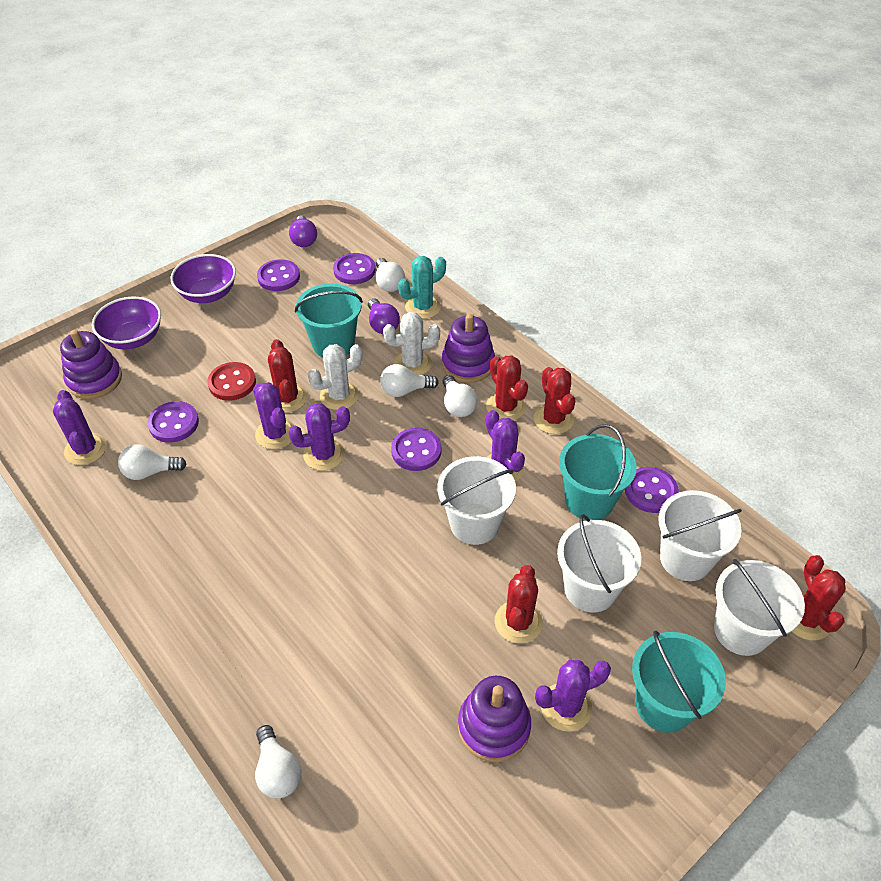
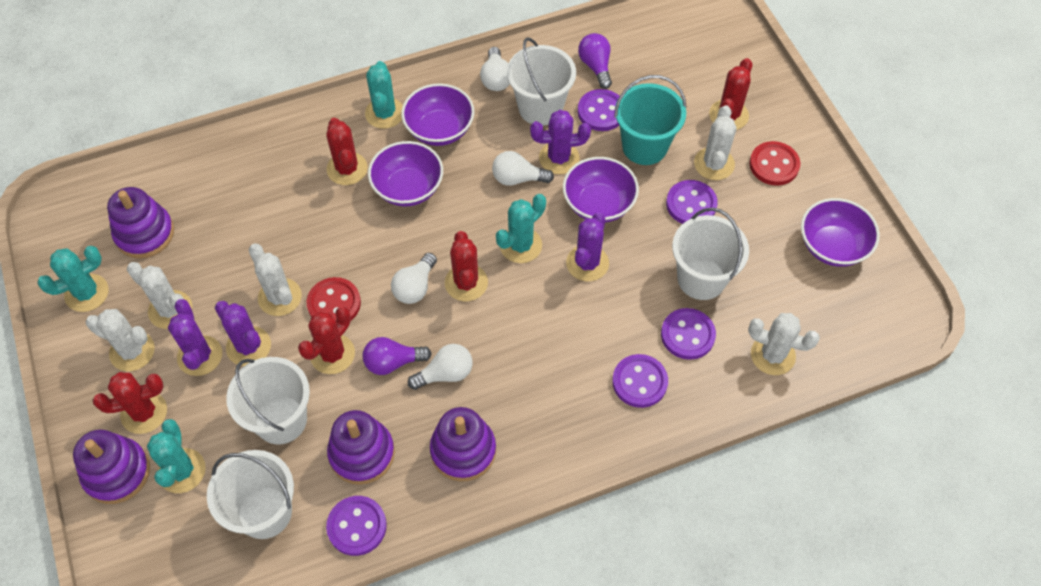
purple bowl: 2 -> 4
purple cactus: 5 -> 4
purple stacking toy: 3 -> 4
red button: 1 -> 2
turquoise bucket: 3 -> 1
turquoise cactus: 1 -> 4
white cactus: 2 -> 5
white light bulb: 5 -> 4

